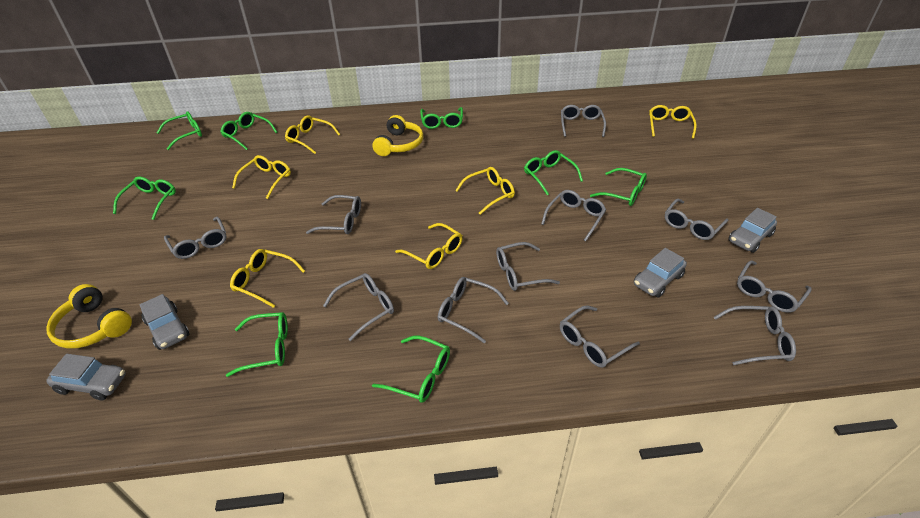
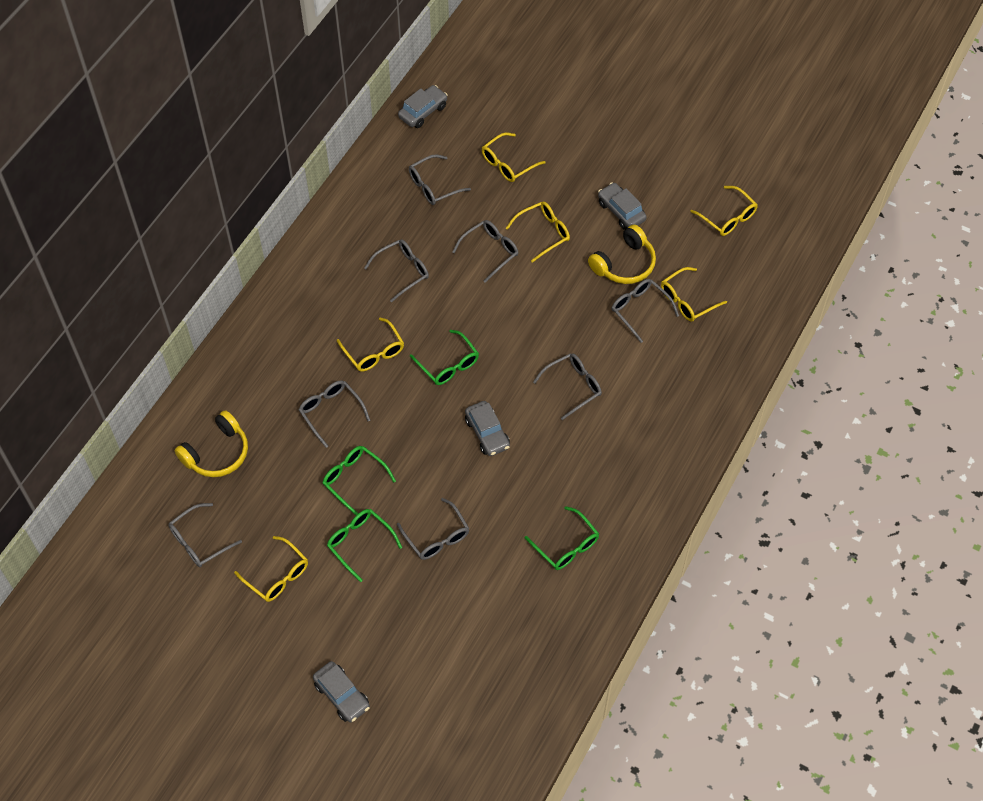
green glasses: 8 -> 4
grey glasses: 11 -> 8

